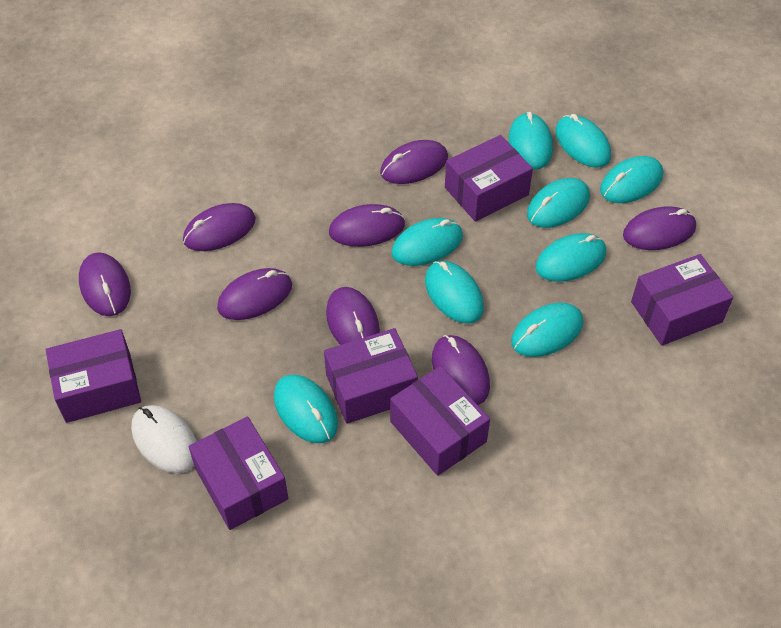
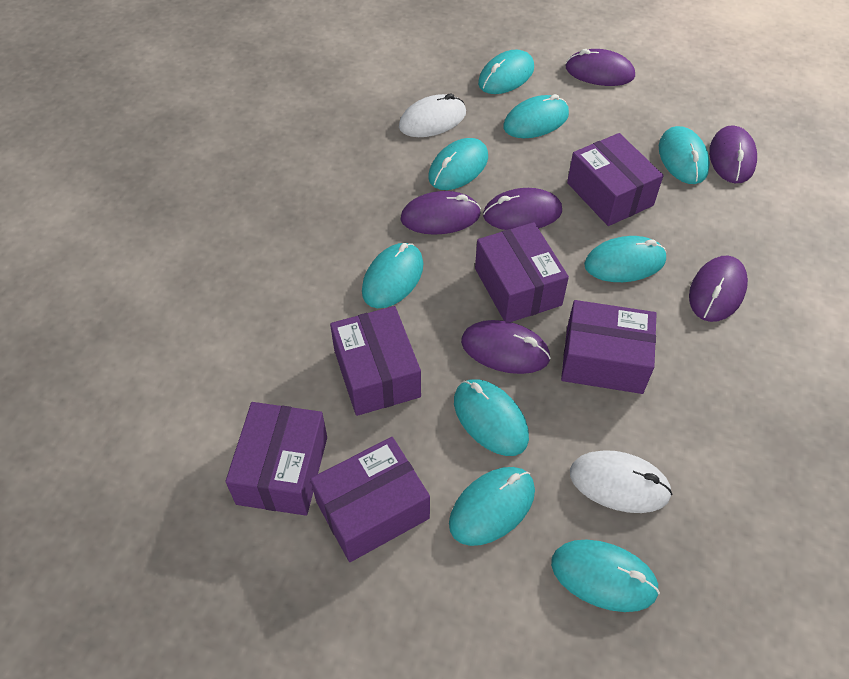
purple mouse: 8 -> 6
white mouse: 1 -> 2

